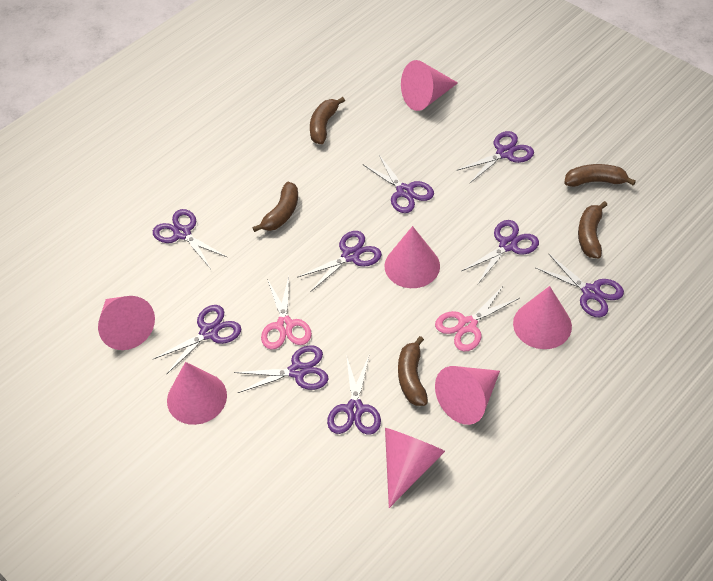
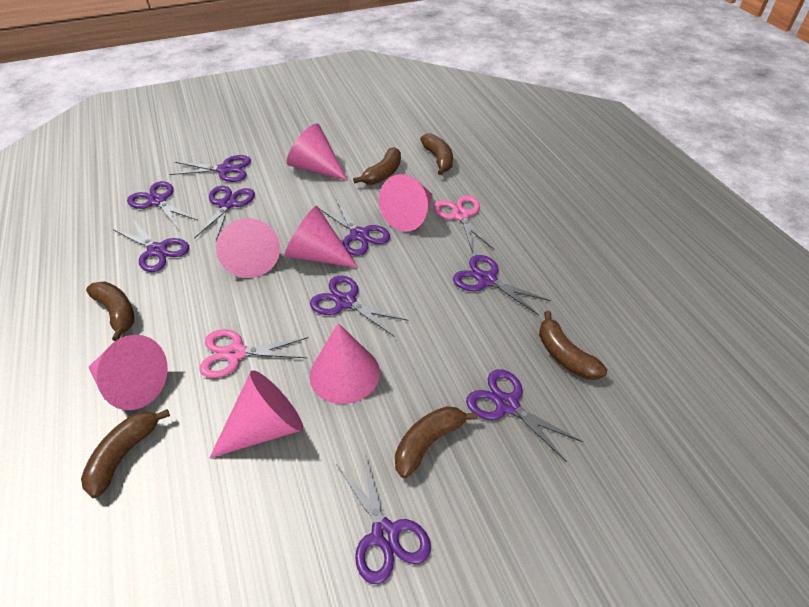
brown banana: 5 -> 6

